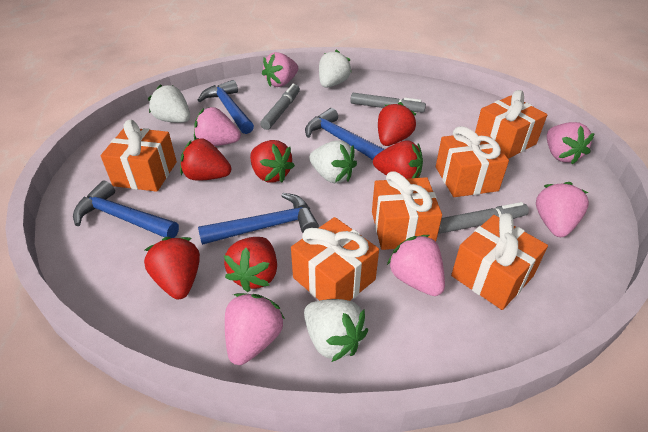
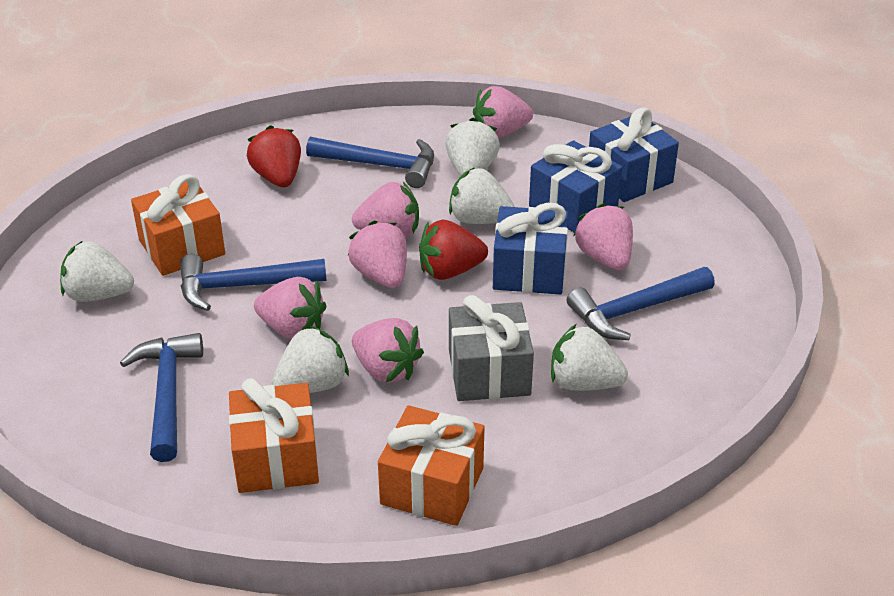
blue gift: 0 -> 3
grey gift: 0 -> 1
grey marker: 3 -> 0
orange gift: 6 -> 3
red strawberry: 6 -> 2
white strawberry: 4 -> 5

